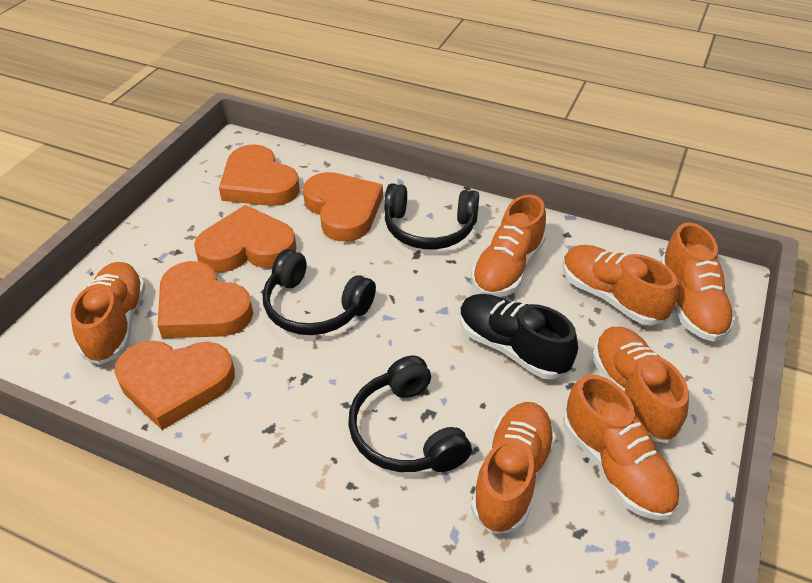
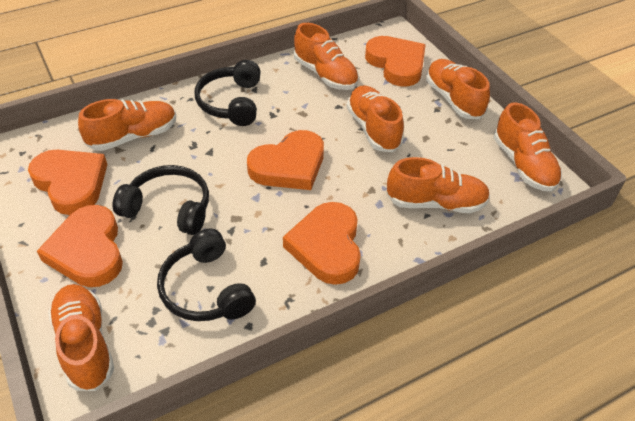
black shoe: 1 -> 0

